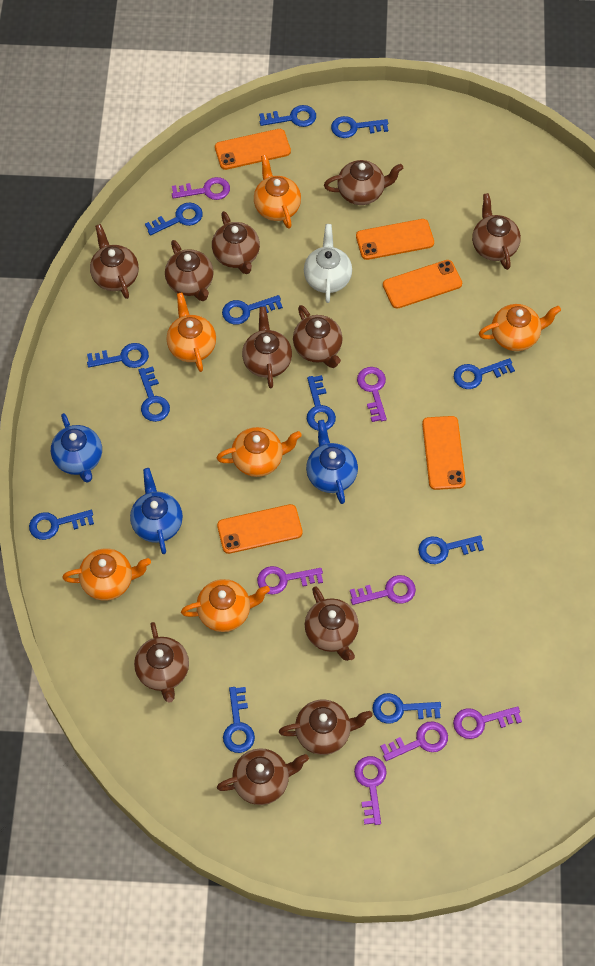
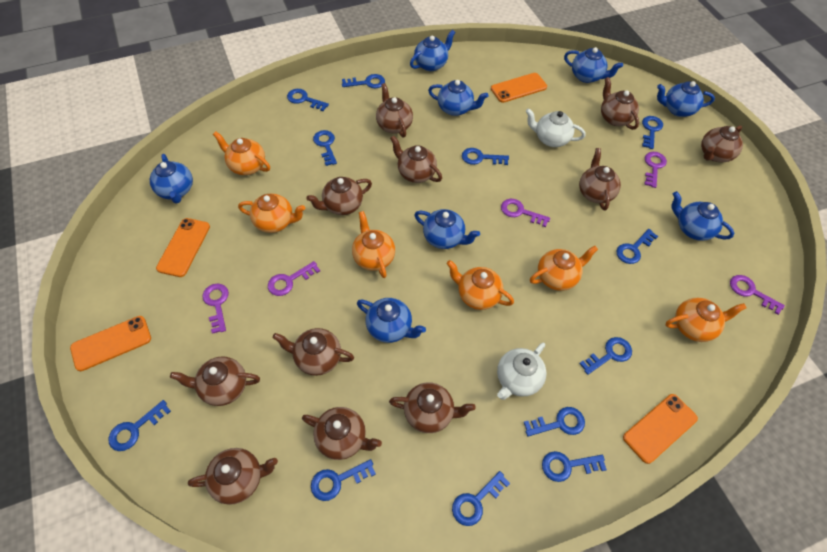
blue teapot: 3 -> 8
orange phone: 5 -> 4
purple key: 7 -> 5
white teapot: 1 -> 2

